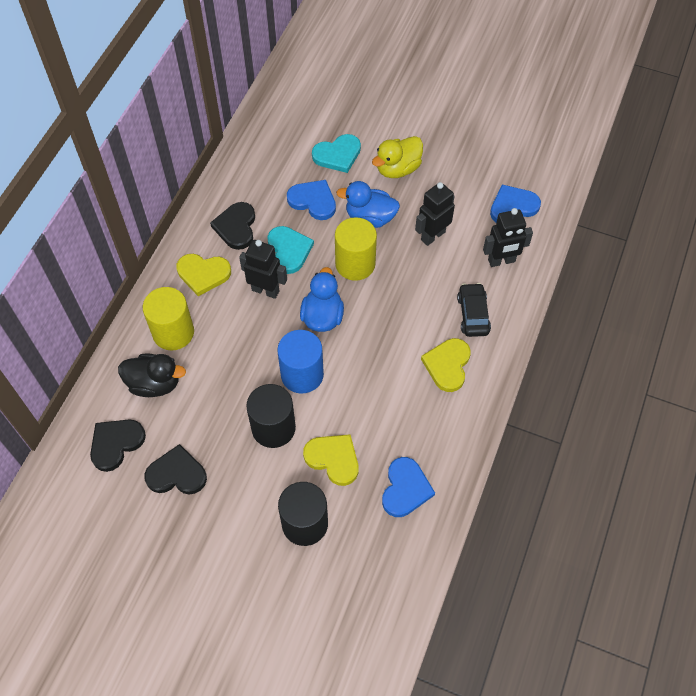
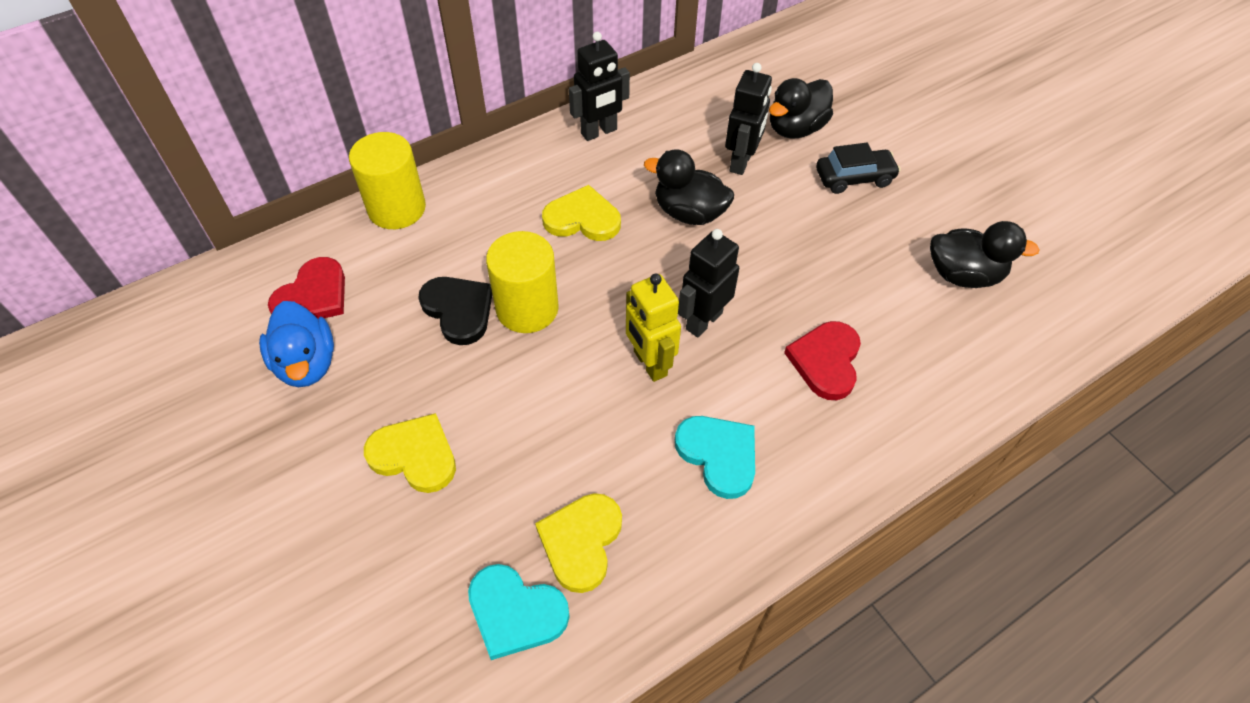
black cylinder: 2 -> 0
black duck: 1 -> 3
black heart: 3 -> 1
blue cylinder: 1 -> 0
blue duck: 2 -> 1
blue heart: 3 -> 0
red heart: 0 -> 2
yellow duck: 1 -> 0
yellow robot: 0 -> 1

